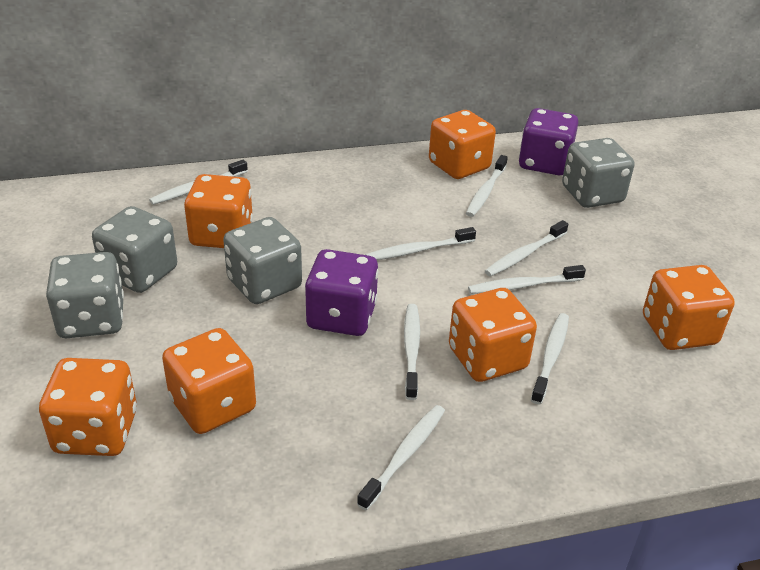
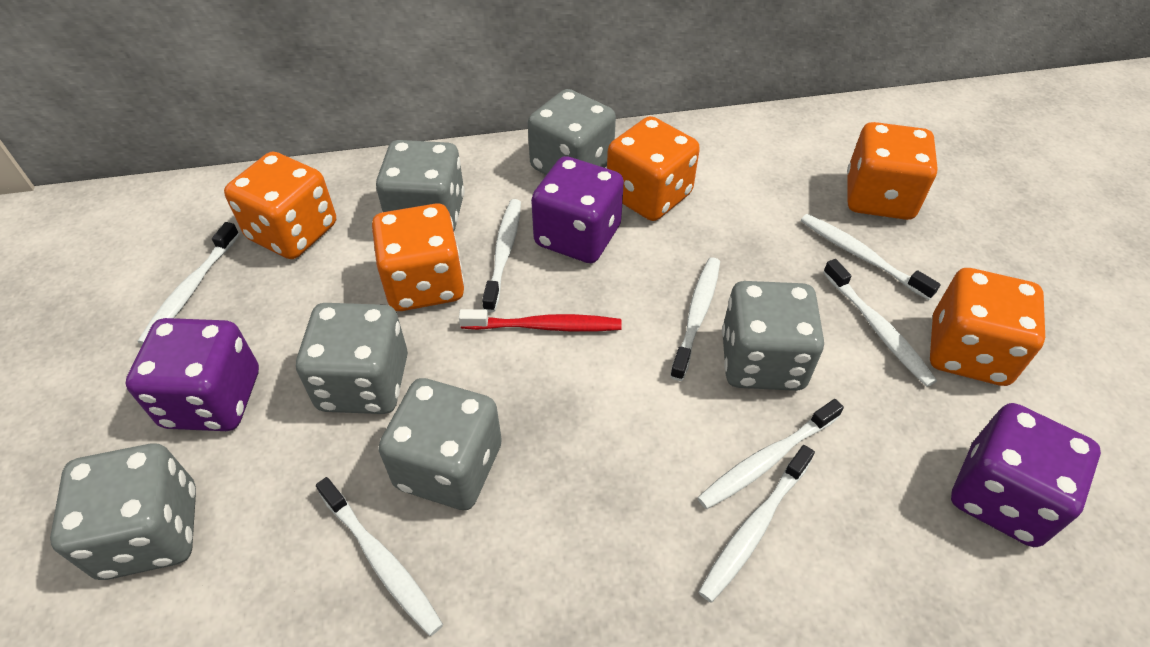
grey dice: 4 -> 6
orange dice: 6 -> 5
purple dice: 2 -> 3
red toothbrush: 0 -> 1

